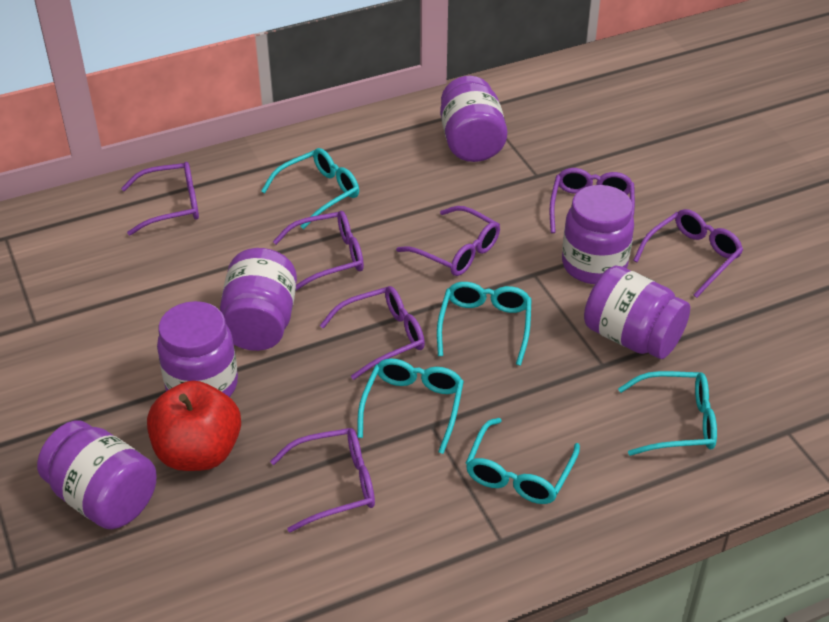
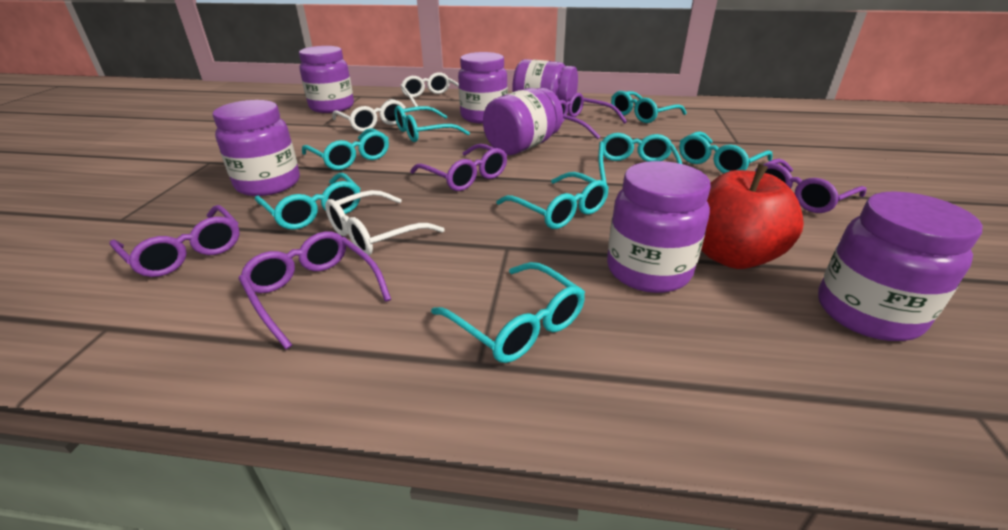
purple glasses: 7 -> 5
purple jar: 6 -> 7
turquoise glasses: 5 -> 8
white glasses: 0 -> 3

